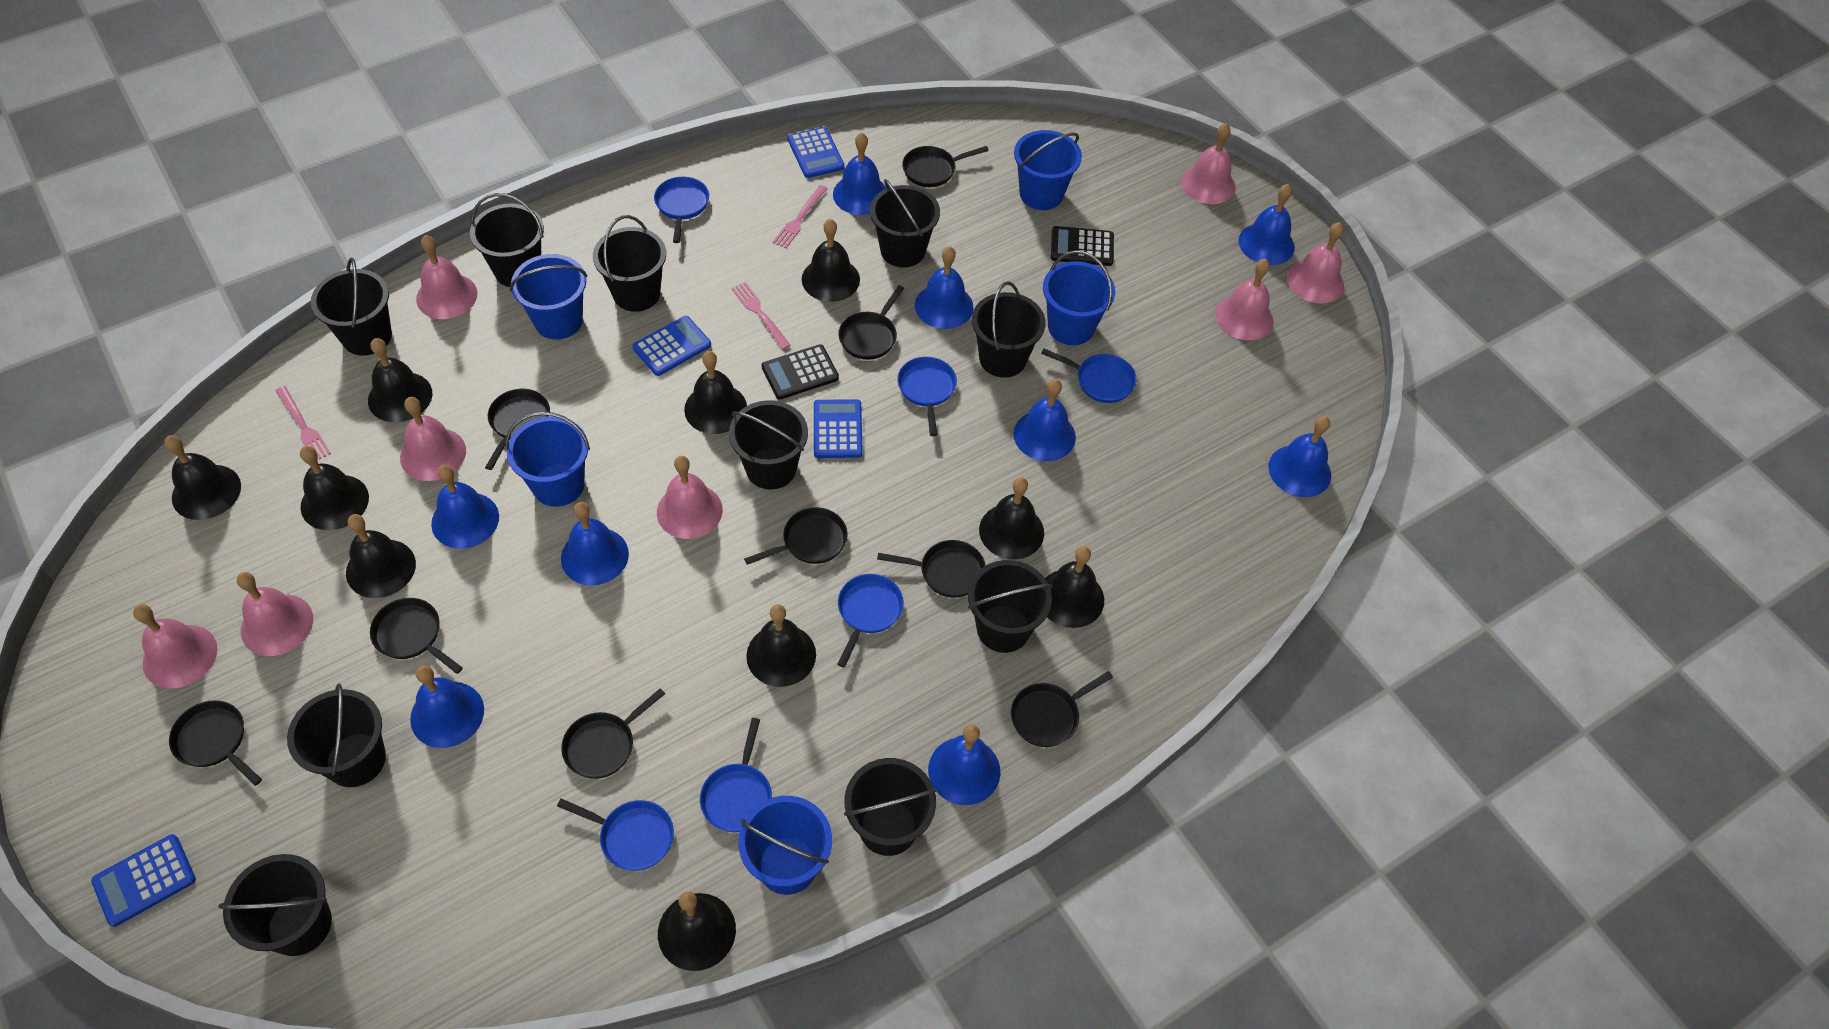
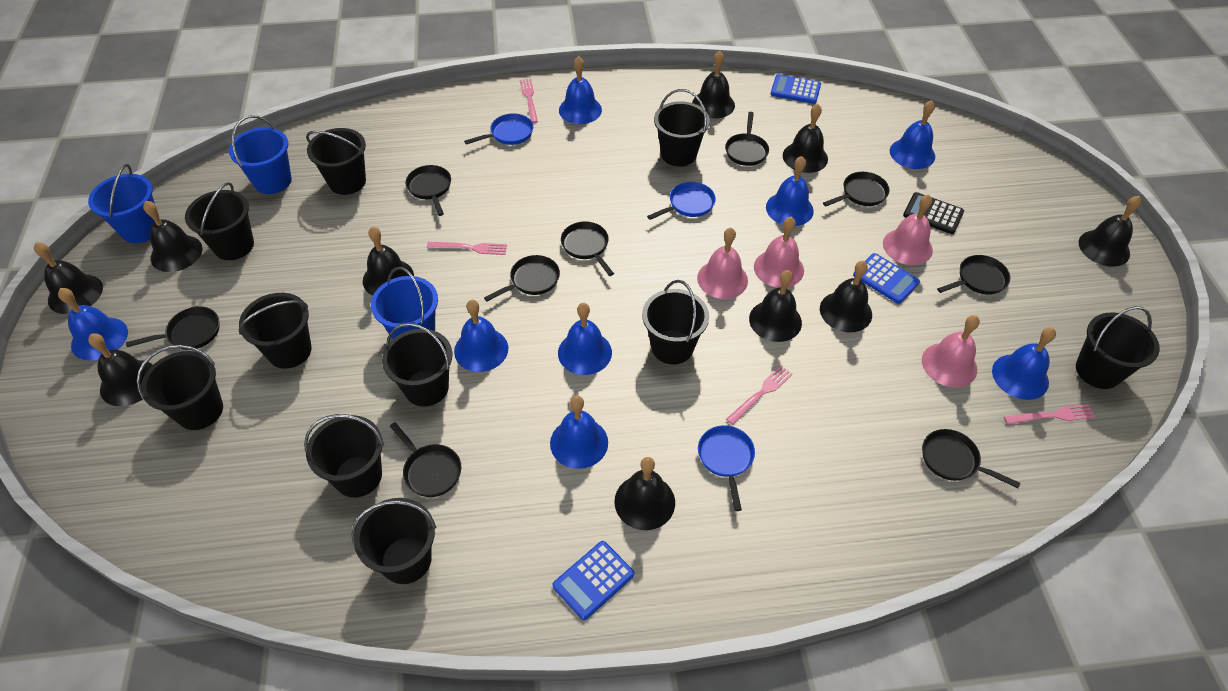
black calculator: 2 -> 1
blue bell: 9 -> 8
blue bucket: 5 -> 3
blue calculator: 4 -> 3
blue pan: 6 -> 3
pink bell: 8 -> 4
pink fork: 3 -> 4

